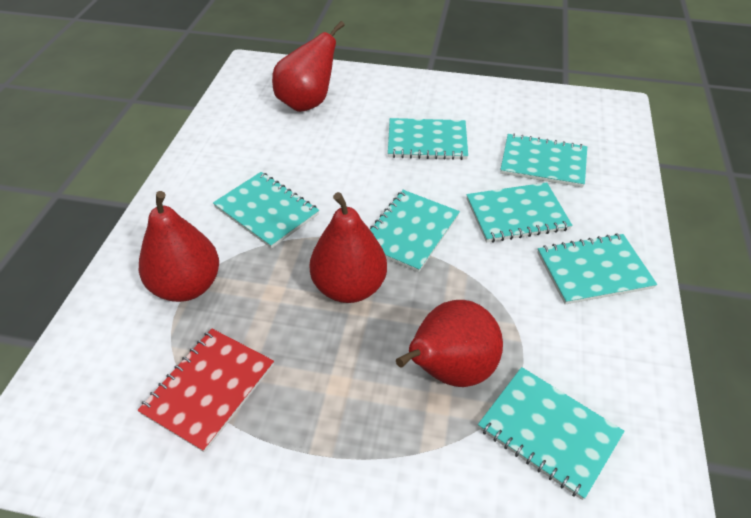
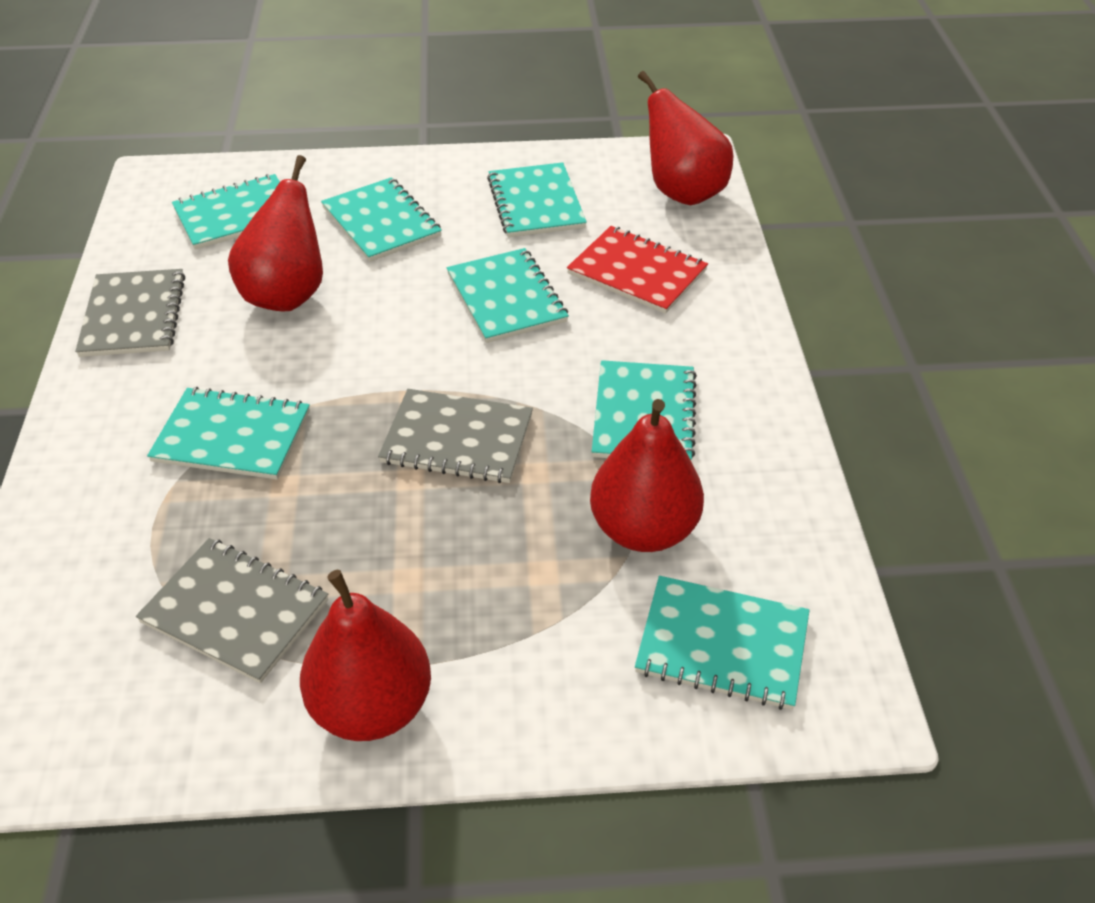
grey notebook: 0 -> 3

